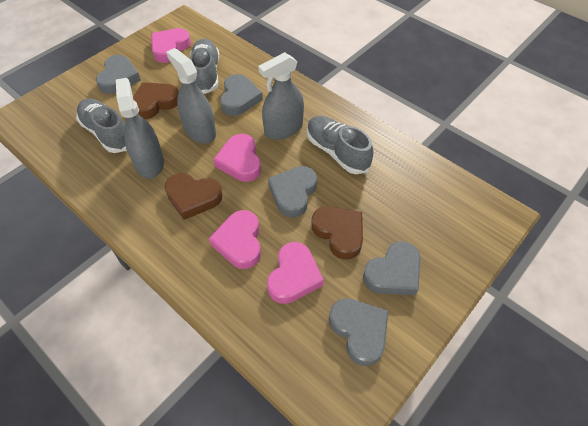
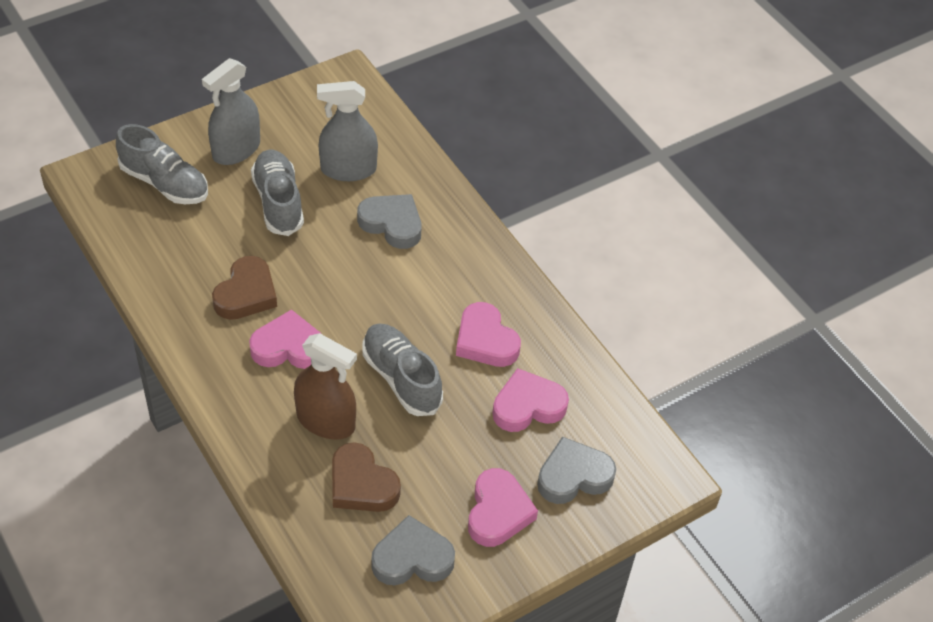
brown heart: 3 -> 2
brown spray bottle: 0 -> 1
grey heart: 5 -> 3
grey spray bottle: 3 -> 2

